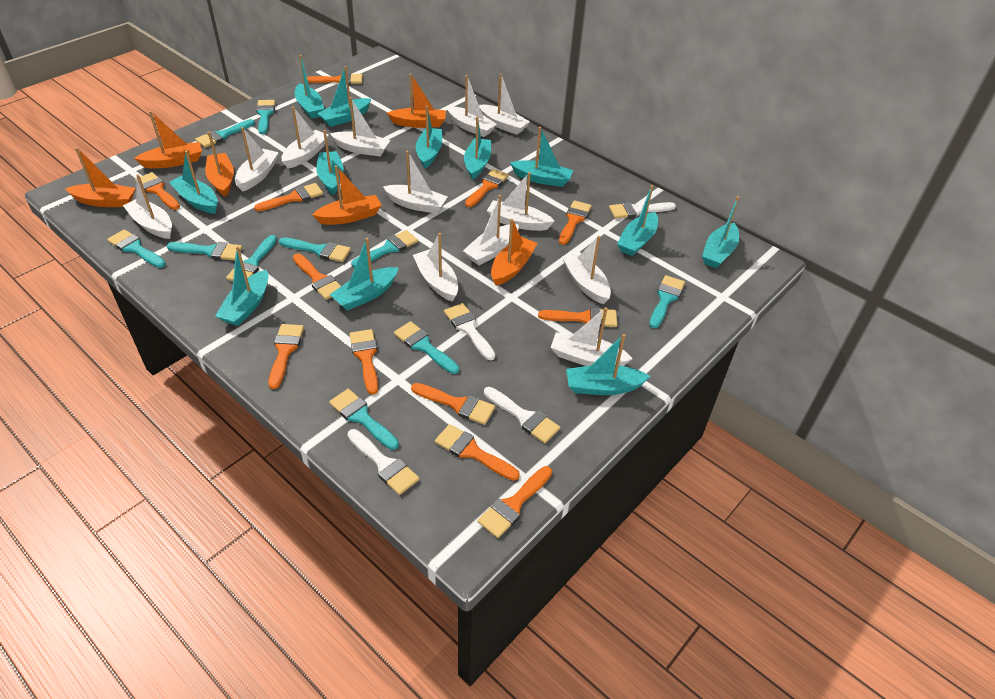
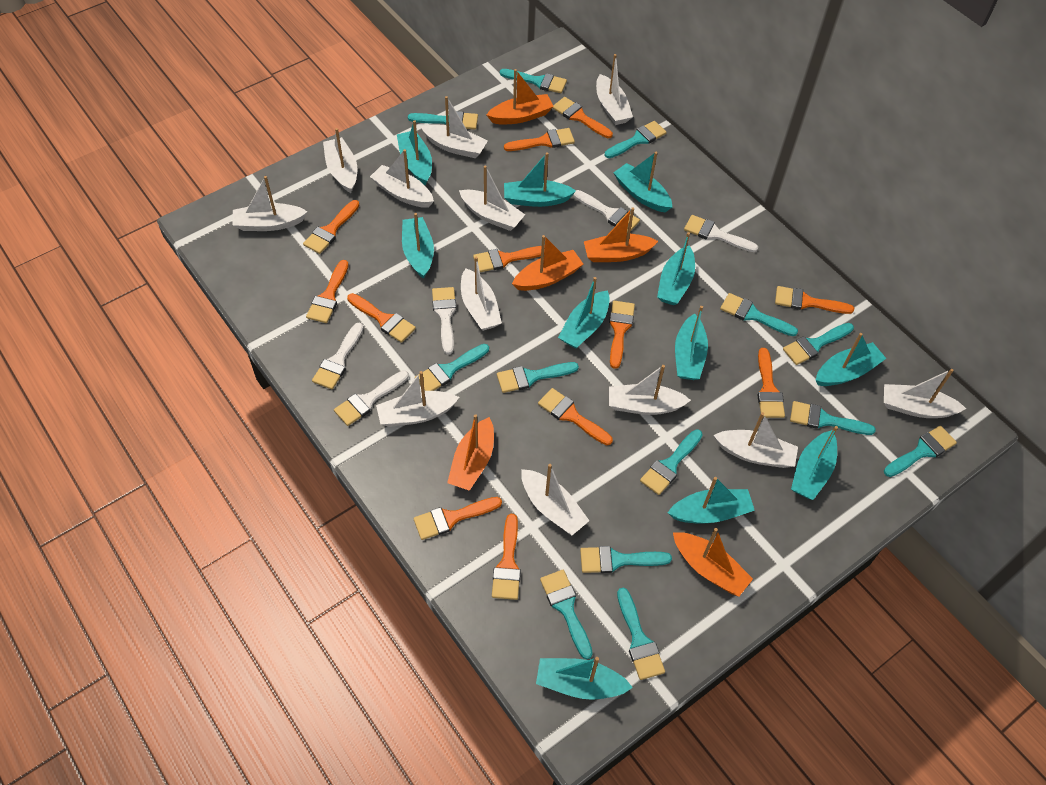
orange boat: 6 -> 5
turquoise boat: 12 -> 11
turquoise brush: 10 -> 13
white brush: 4 -> 5

